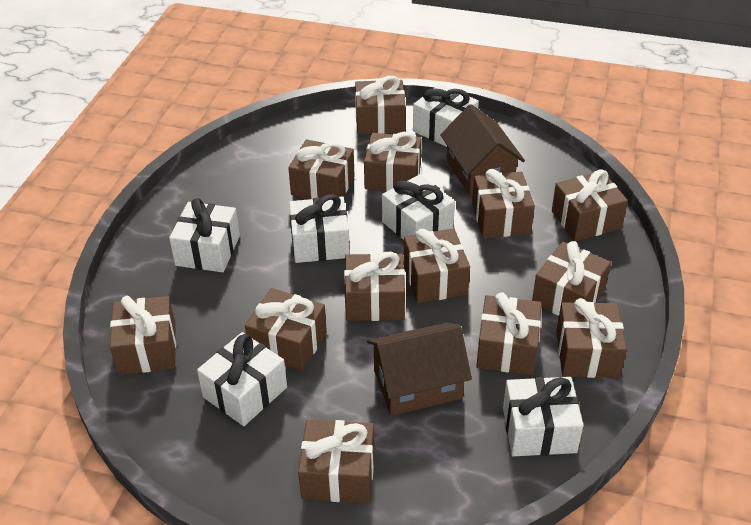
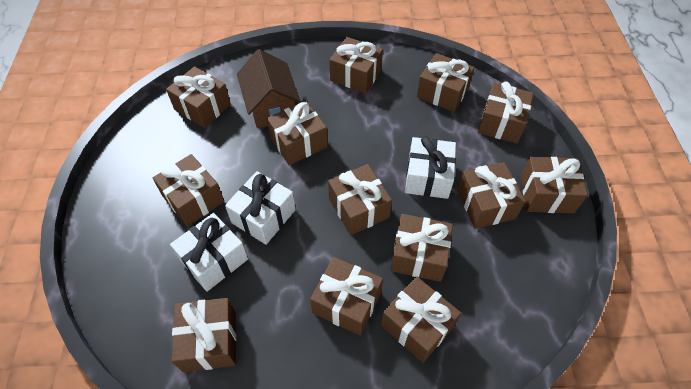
brown house: 2 -> 1
white gift: 6 -> 3

